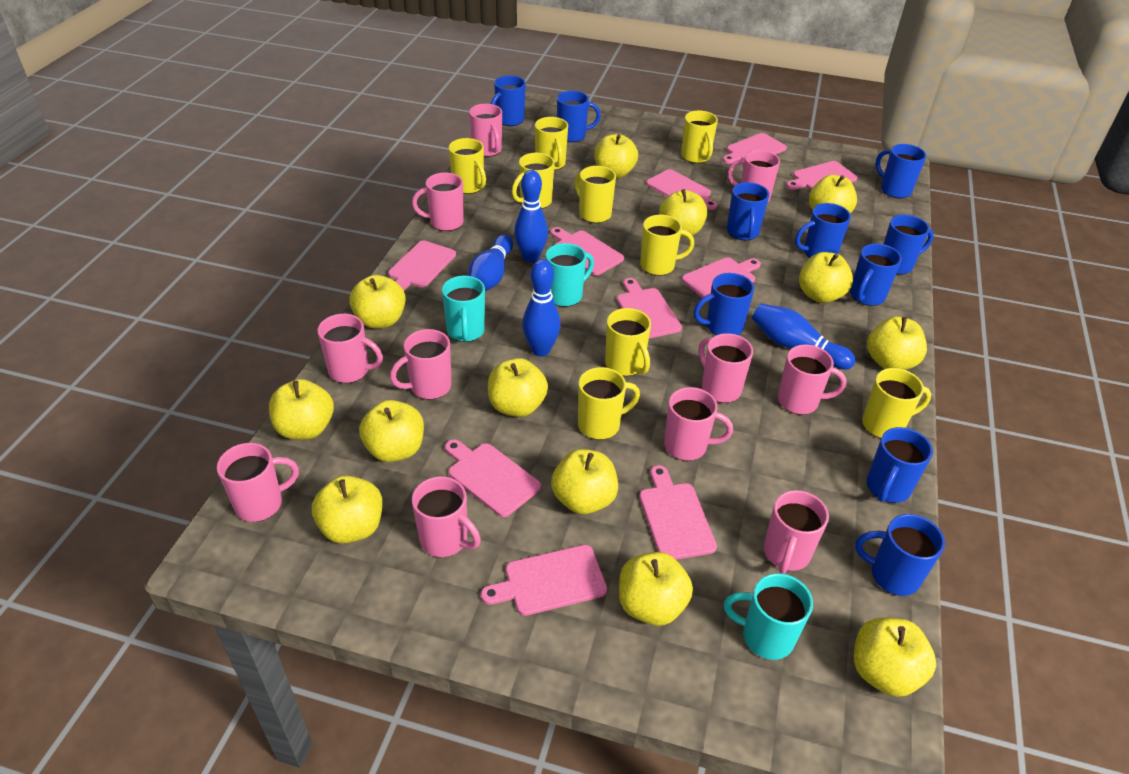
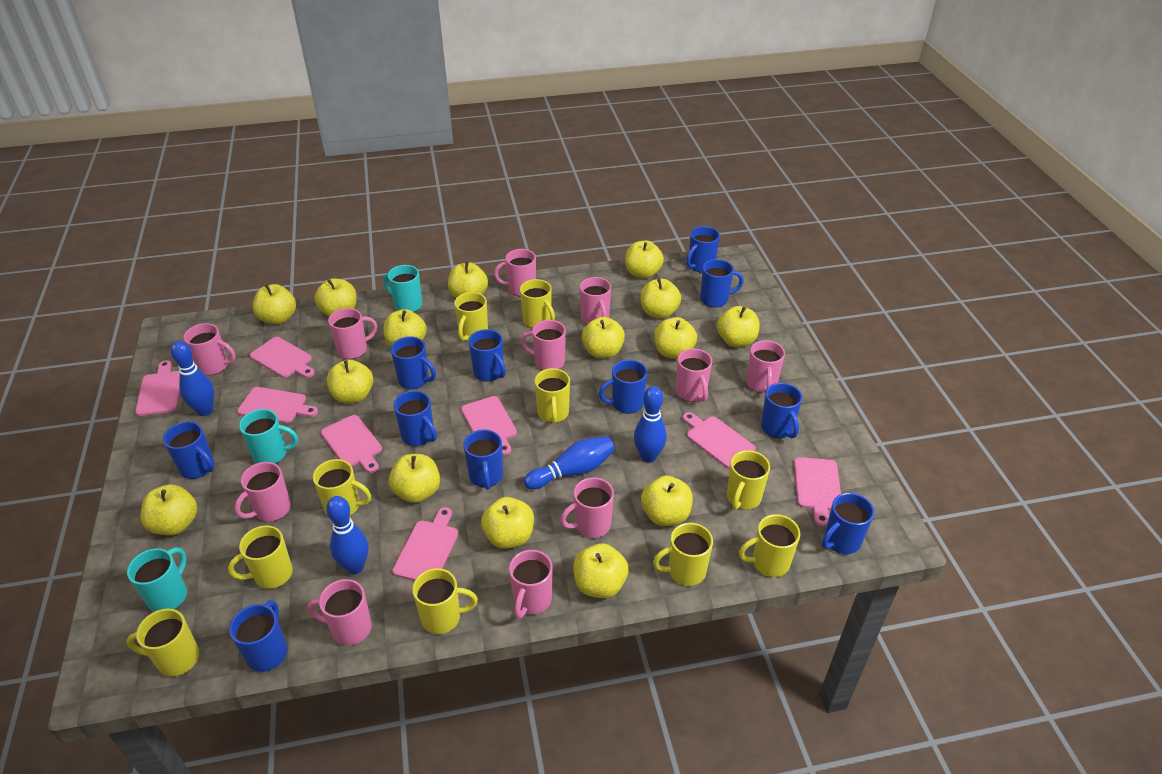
blue mug: 10 -> 11
pink cutting board: 10 -> 8
yellow apple: 13 -> 15
yellow mug: 9 -> 10

